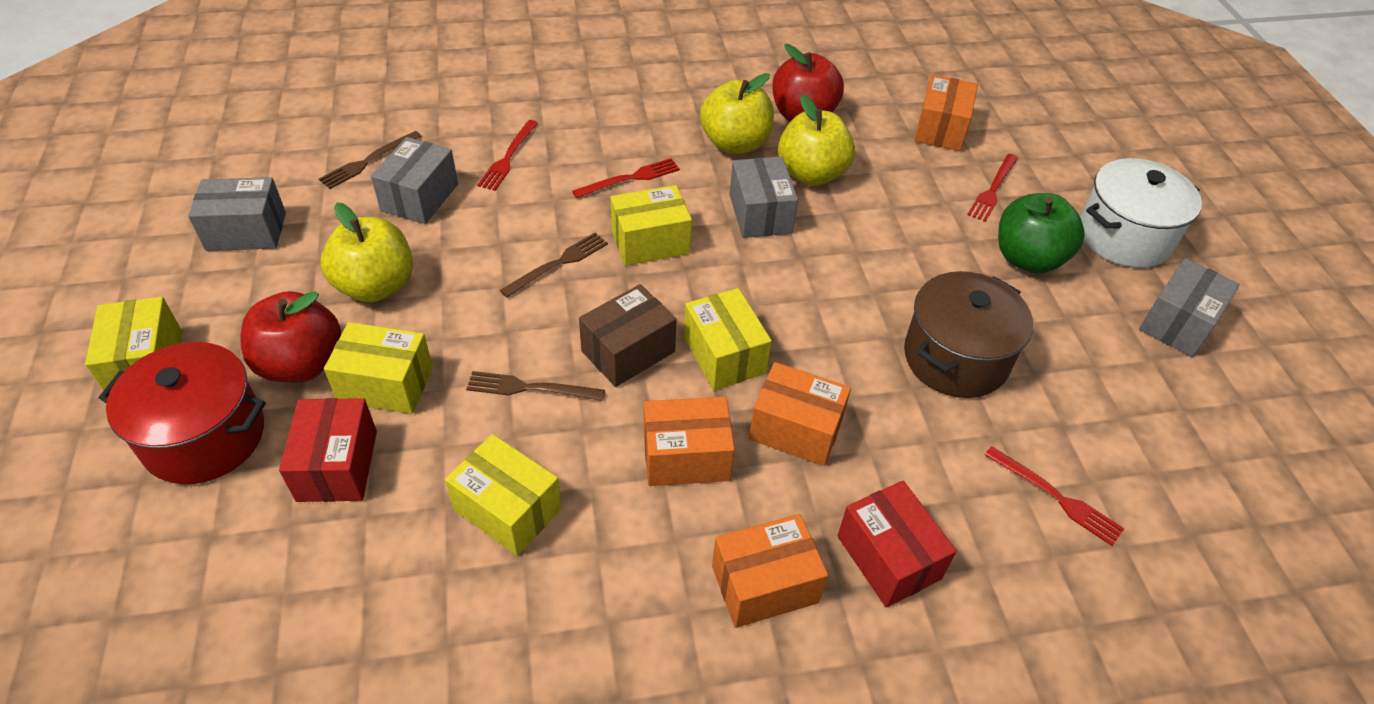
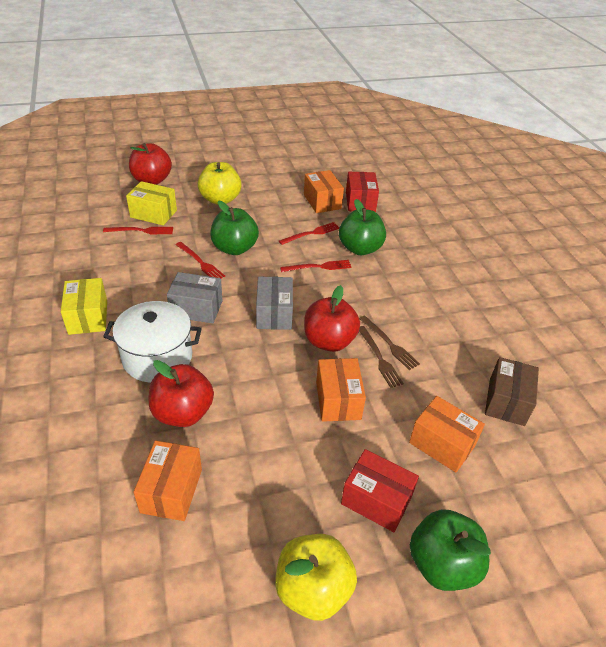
brown fork: 3 -> 2
brown pot: 1 -> 0
green apple: 1 -> 3
grey box: 4 -> 2
red apple: 2 -> 3
red pot: 1 -> 0
yellow apple: 3 -> 2
yellow box: 5 -> 2

